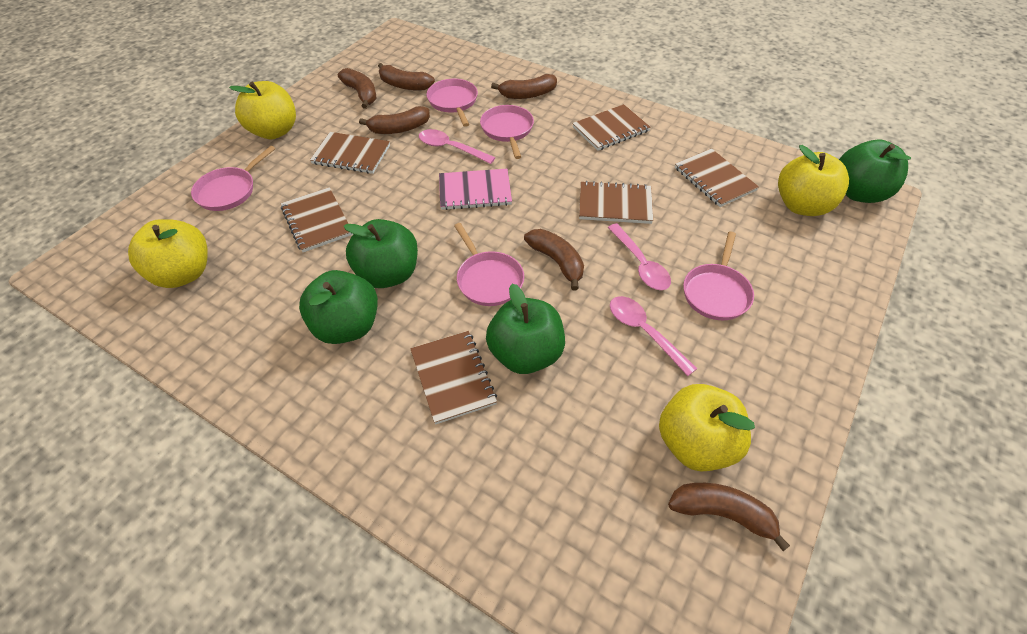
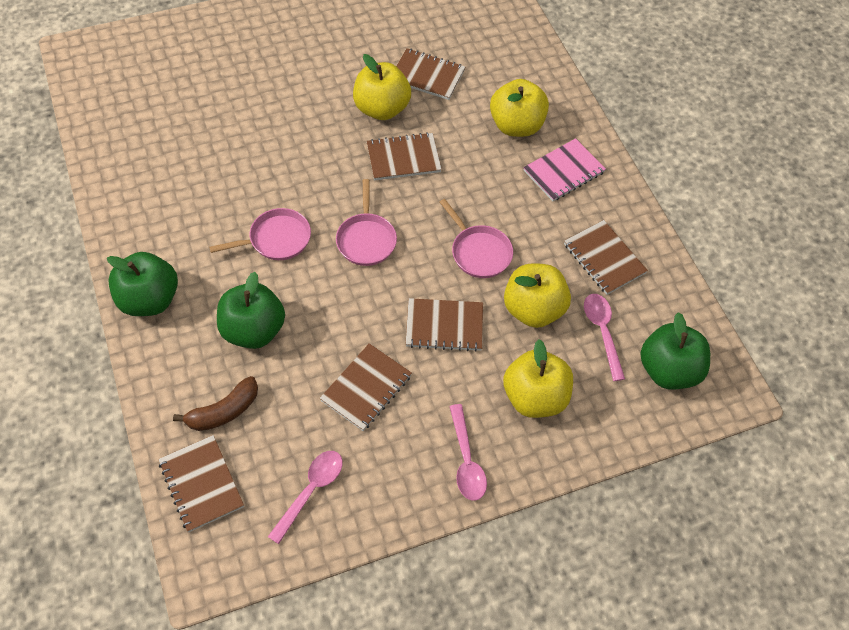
brown banana: 6 -> 1
green apple: 4 -> 3
pink pan: 5 -> 3

